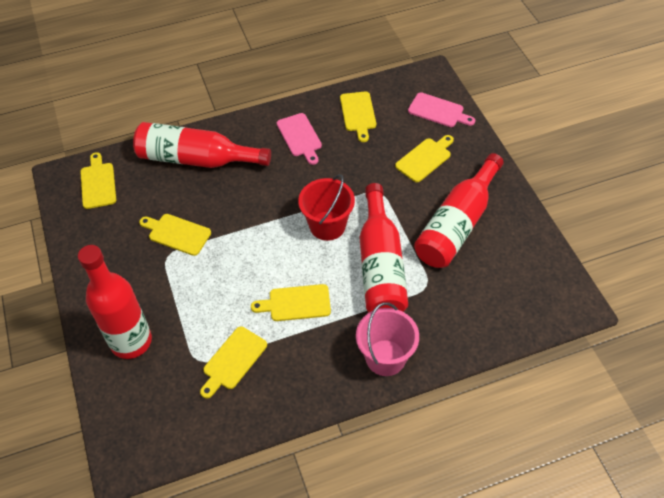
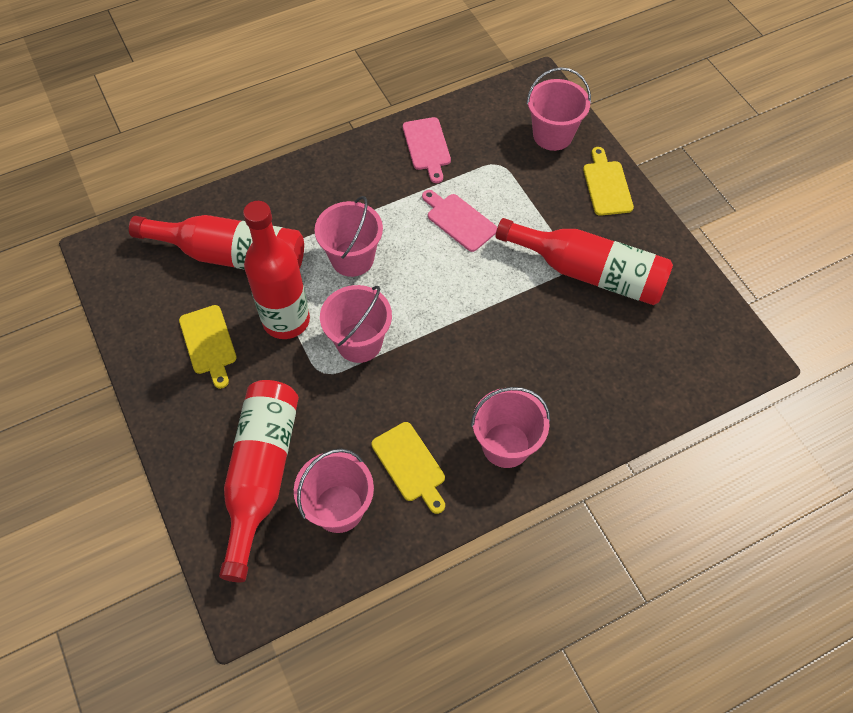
pink bucket: 1 -> 5
red bucket: 1 -> 0
yellow cutting board: 6 -> 3

